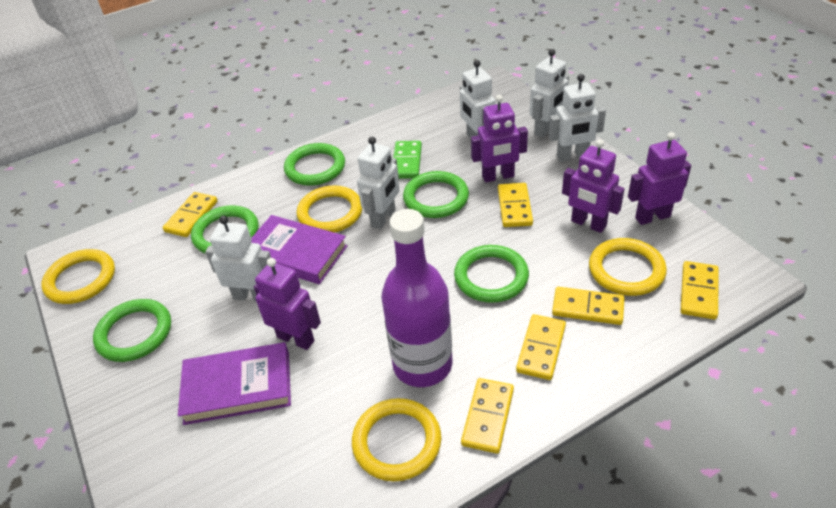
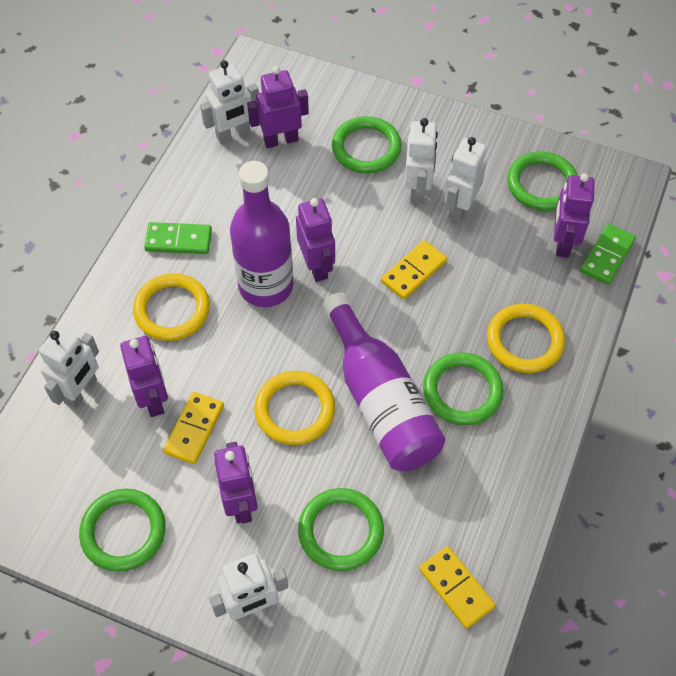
green domino: 1 -> 2
purple book: 2 -> 0
purple bottle: 1 -> 2
purple robot: 4 -> 5
yellow domino: 6 -> 3
yellow ring: 4 -> 3

